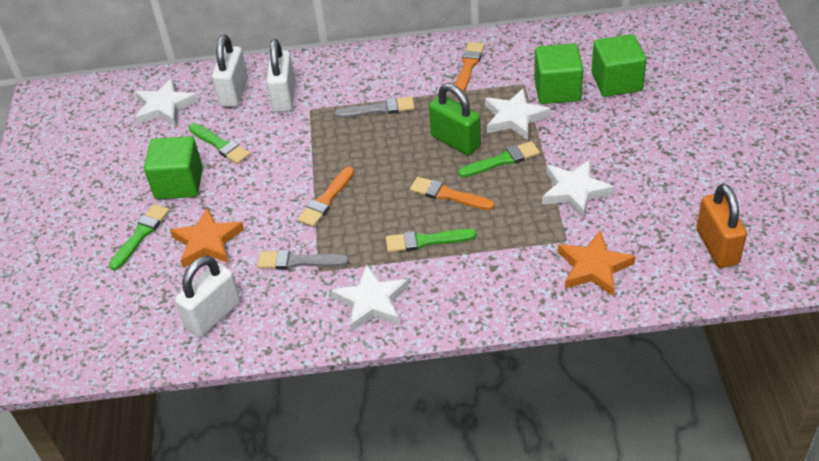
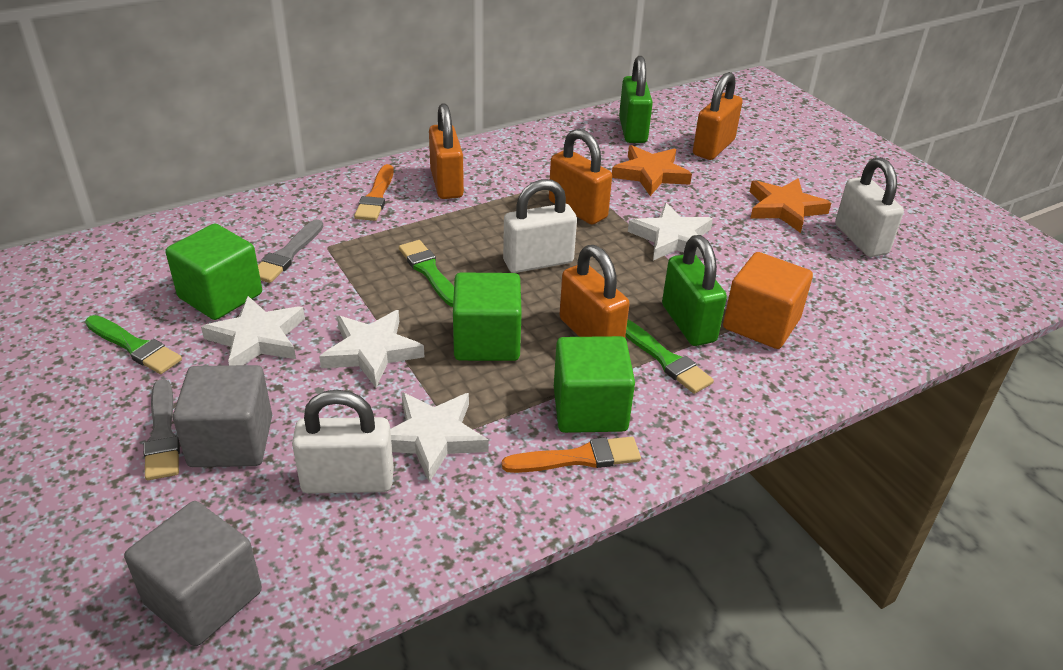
green brush: 4 -> 3
green padlock: 1 -> 2
grey cube: 0 -> 2
orange brush: 3 -> 2
orange cube: 0 -> 1
orange padlock: 1 -> 4

